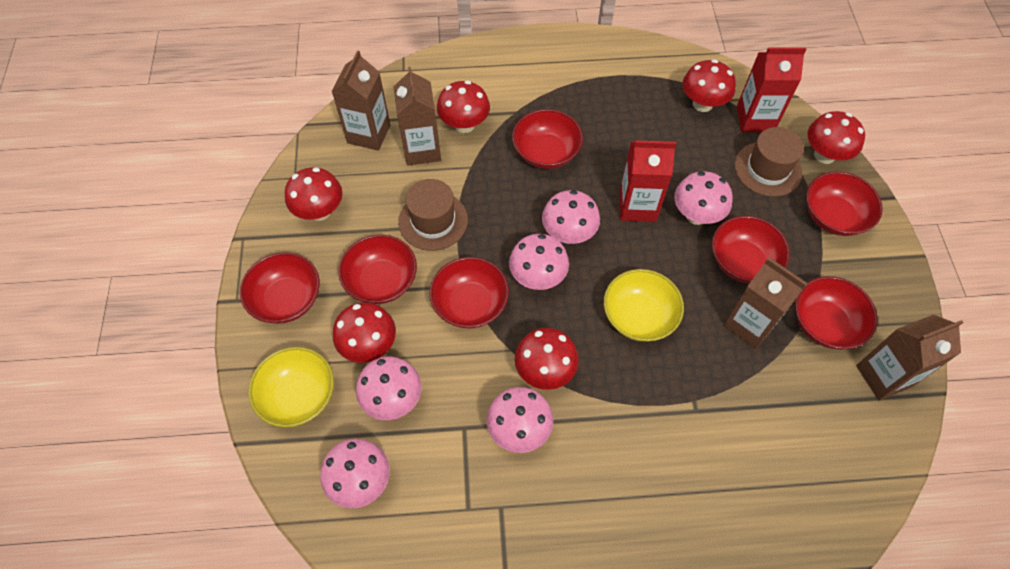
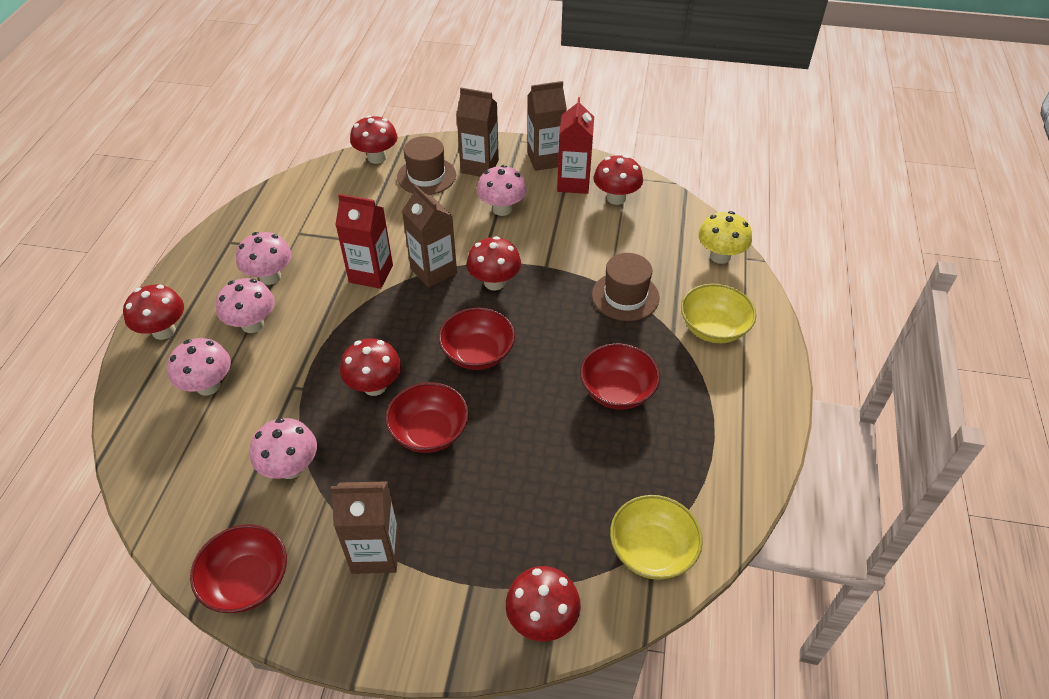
pink mushroom: 6 -> 5
red bowl: 7 -> 4
yellow mushroom: 0 -> 1

